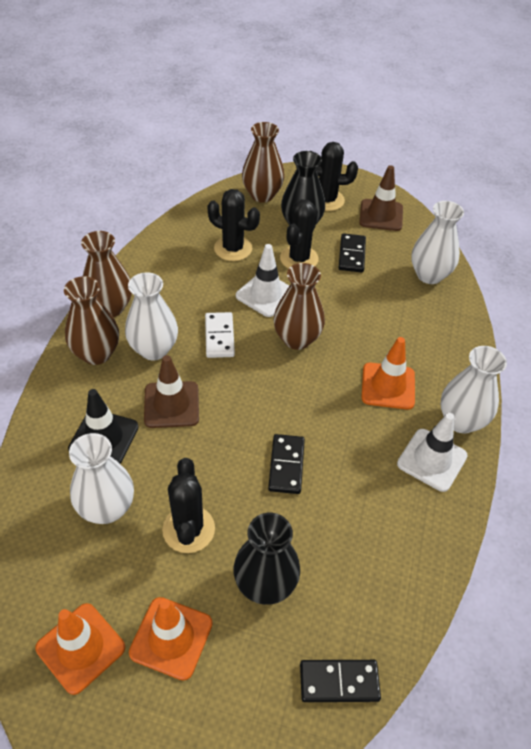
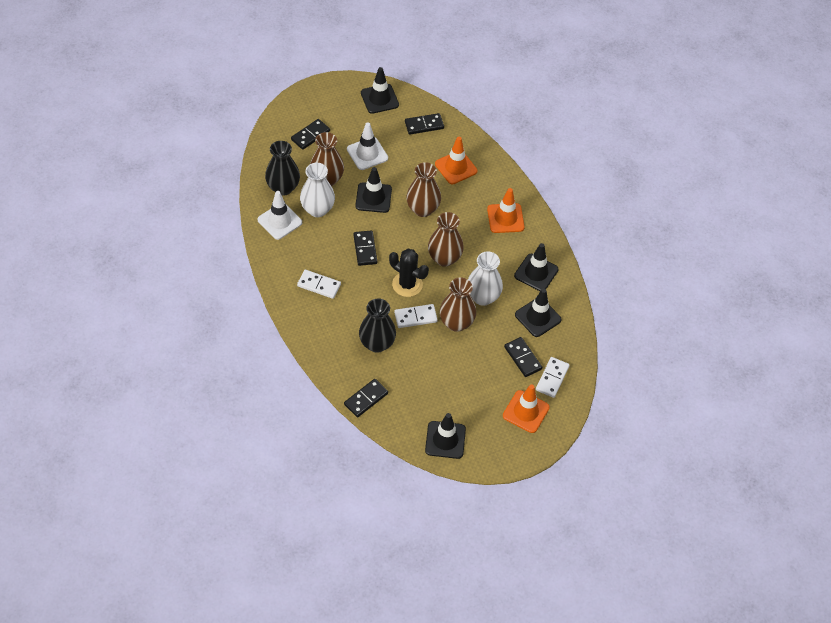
black cactus: 4 -> 1
black domino: 3 -> 5
black traffic cone: 1 -> 5
brown traffic cone: 2 -> 0
white domino: 1 -> 3
white vase: 4 -> 2

